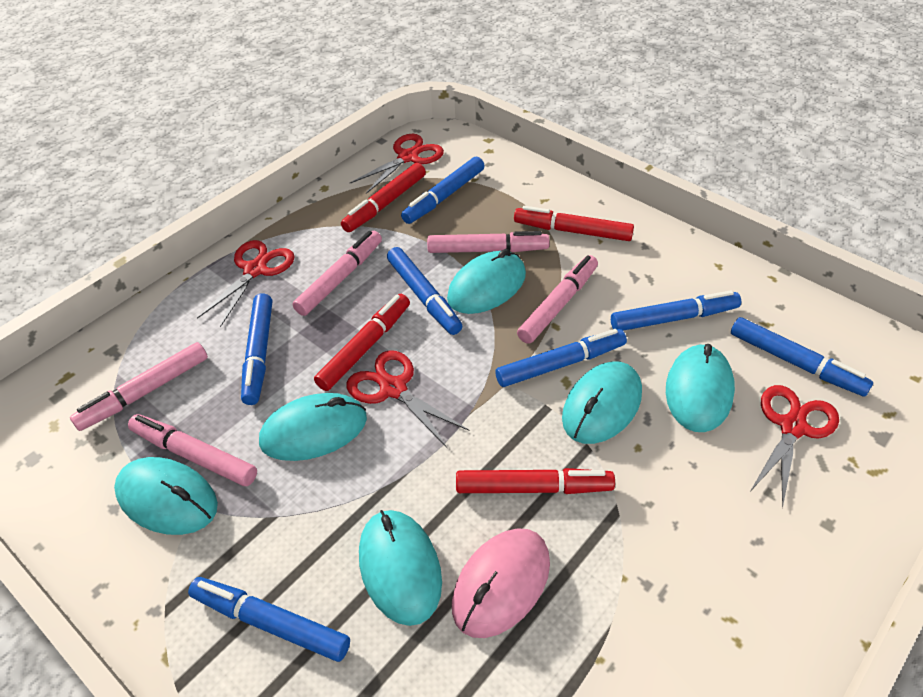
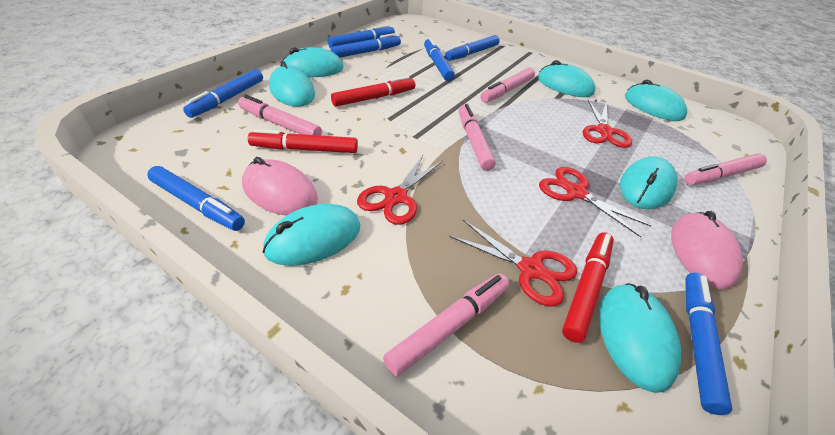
pink mouse: 1 -> 2
red marker: 4 -> 3
turquoise mouse: 6 -> 7

